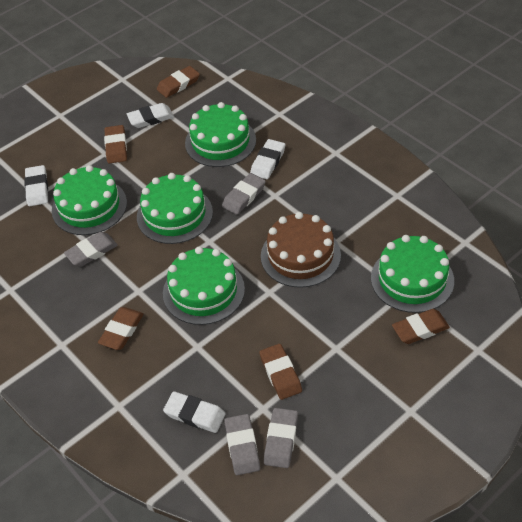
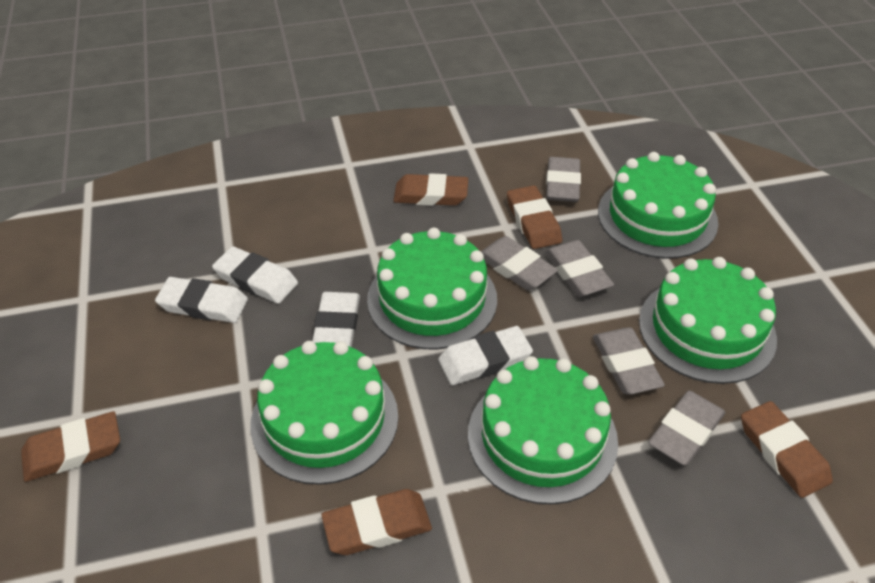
brown cake: 1 -> 0
grey eraser: 4 -> 5

